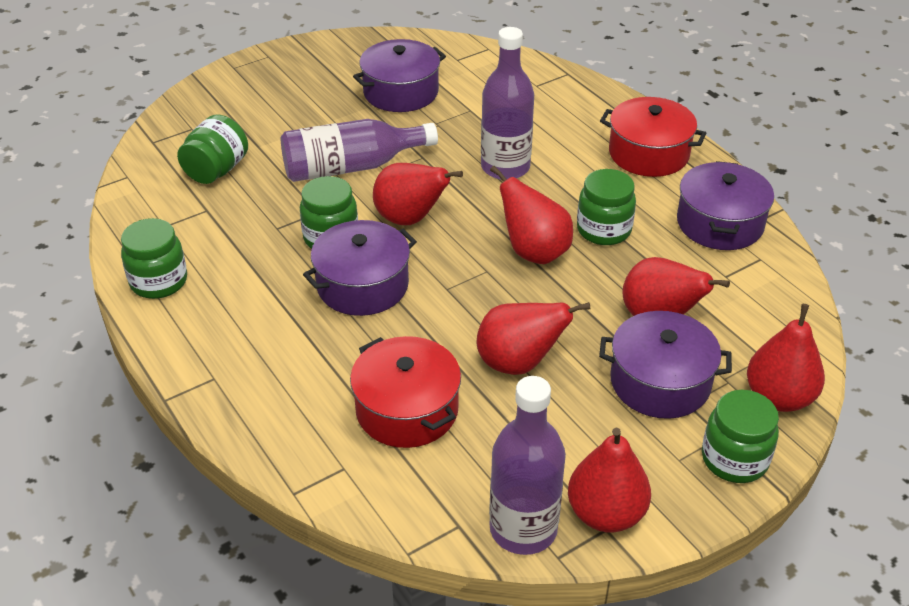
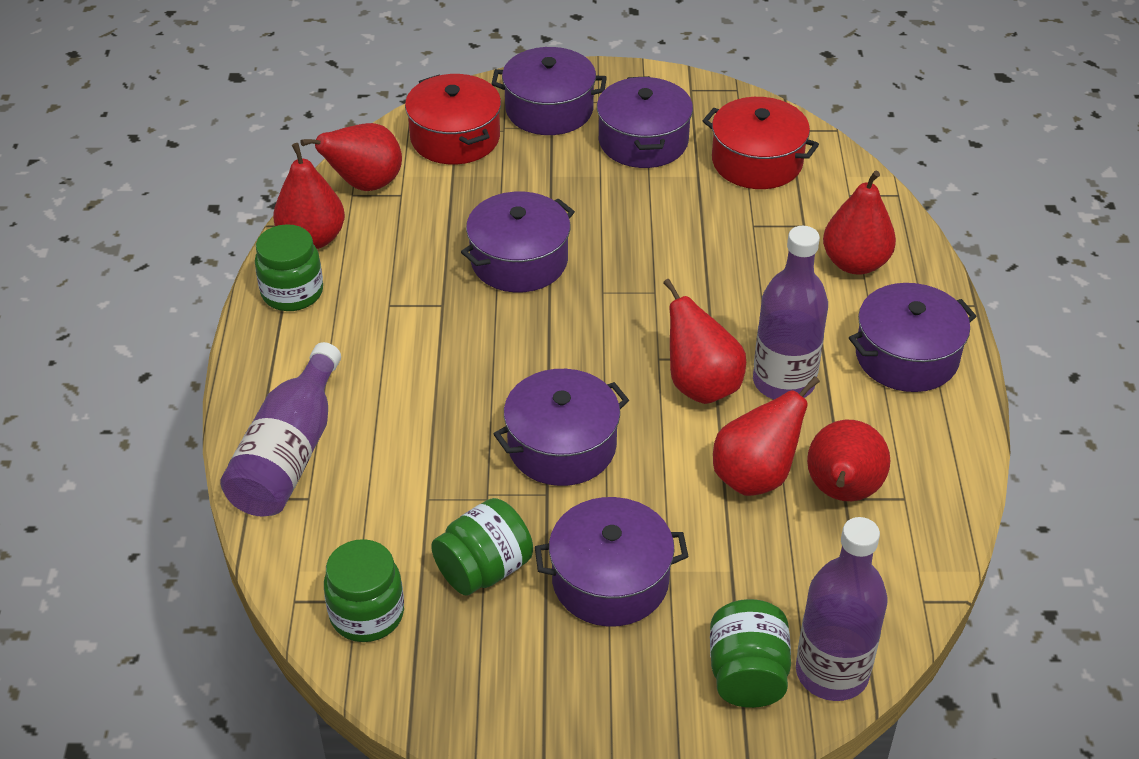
green jar: 5 -> 4
purple pot: 4 -> 6

